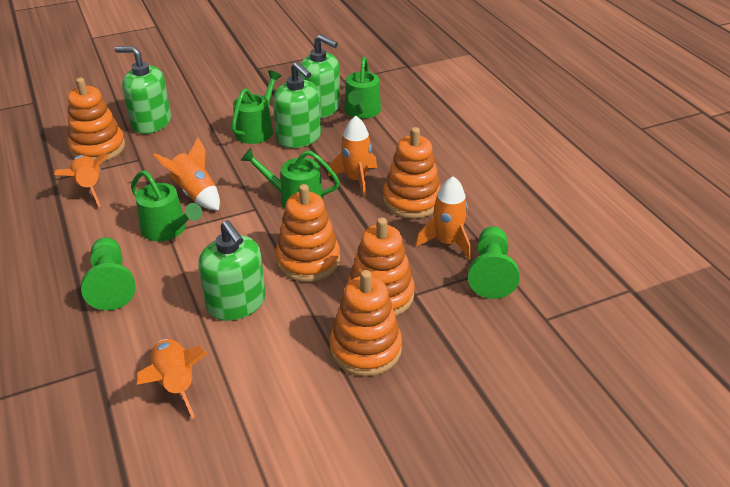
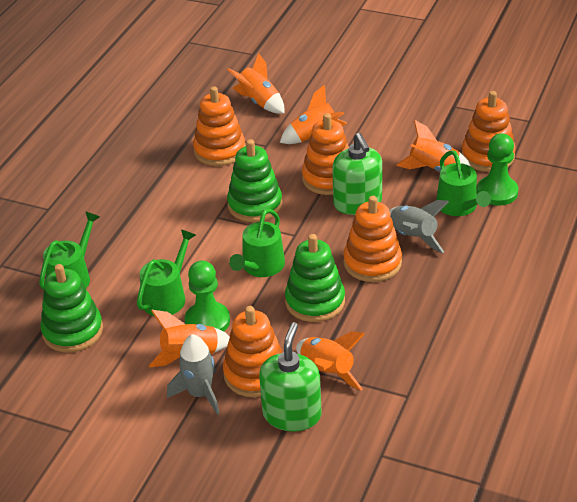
green soap dispenser: 4 -> 2
green stacking toy: 0 -> 3
grey rocket: 0 -> 2

